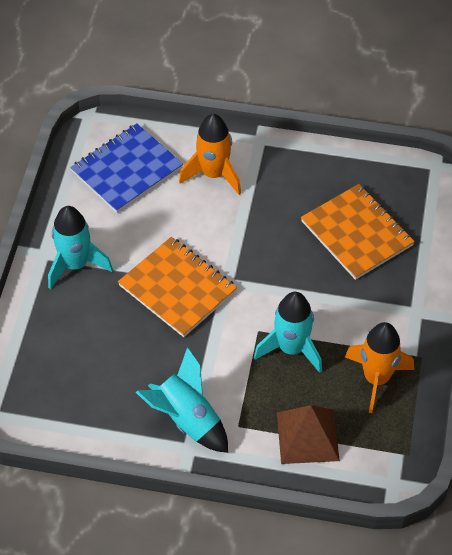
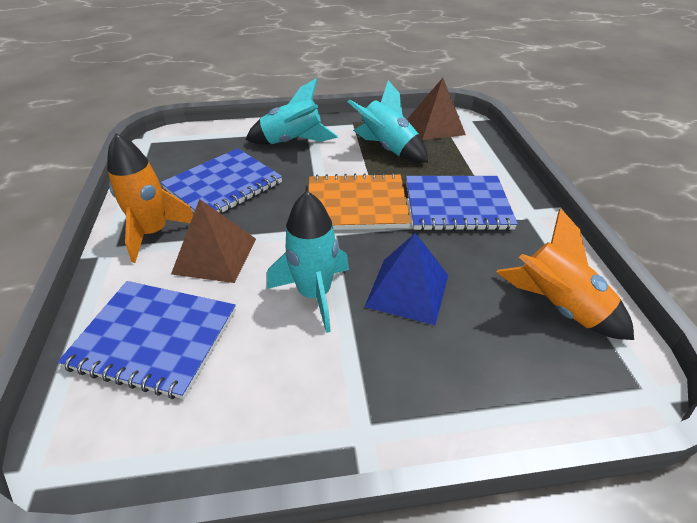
blue notebook: 1 -> 3
blue pyramid: 0 -> 1
brown pyramid: 1 -> 2
orange notebook: 2 -> 1

